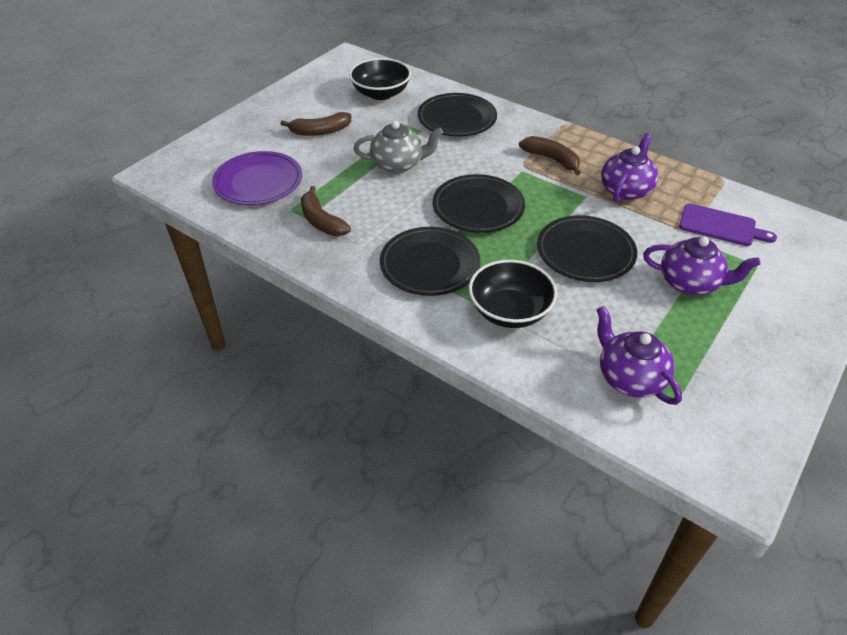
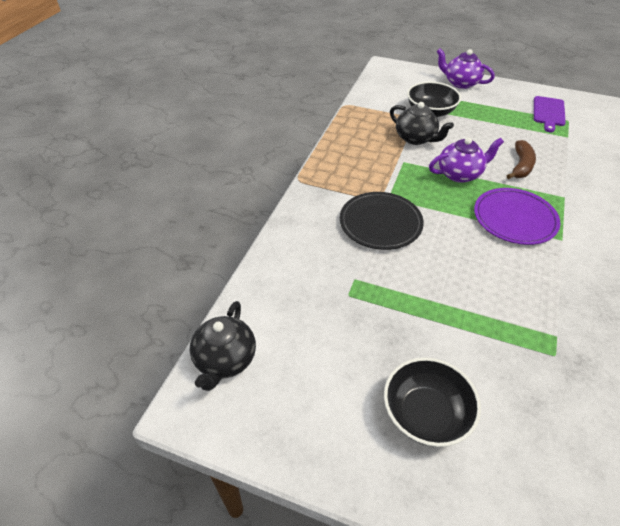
black plate: 4 -> 1
black teapot: 0 -> 2
brown banana: 3 -> 1
grey teapot: 1 -> 0
purple teapot: 3 -> 2

